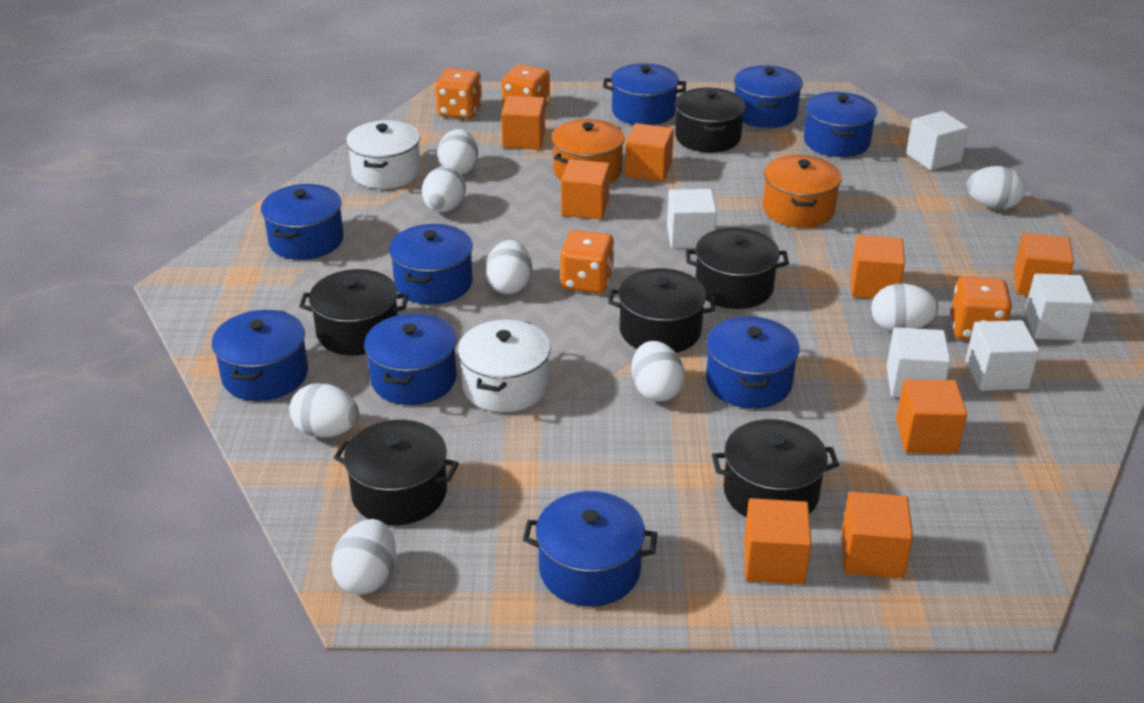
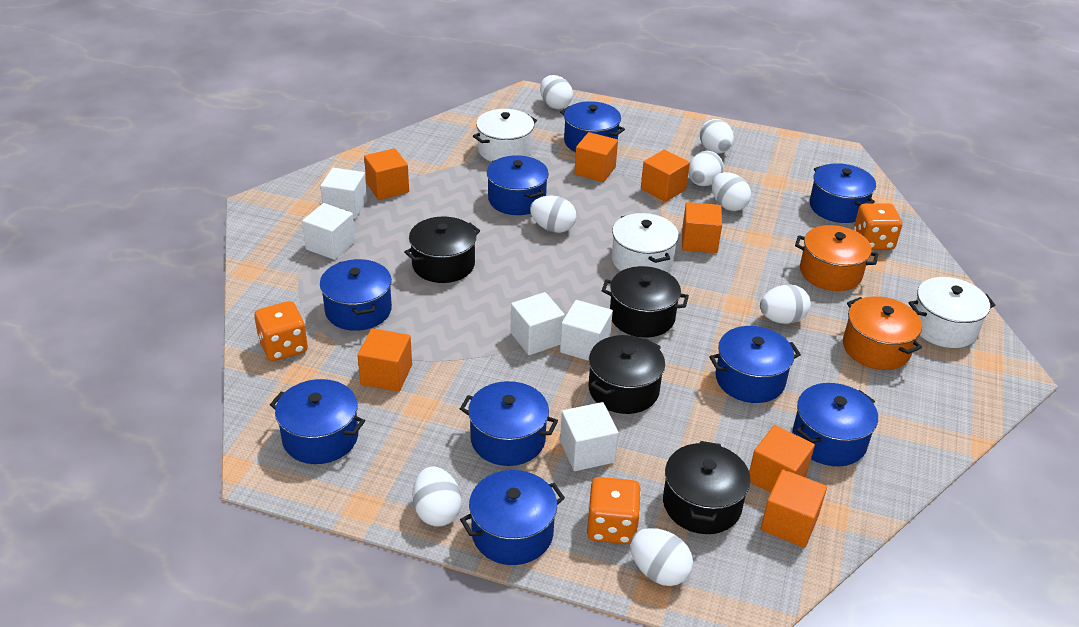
black pot: 6 -> 4
orange cube: 8 -> 7
orange dice: 4 -> 3
white pot: 2 -> 3

